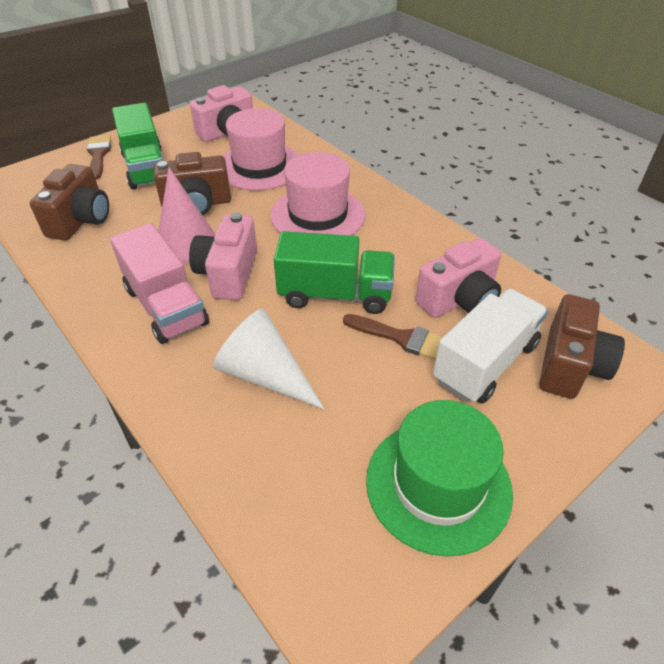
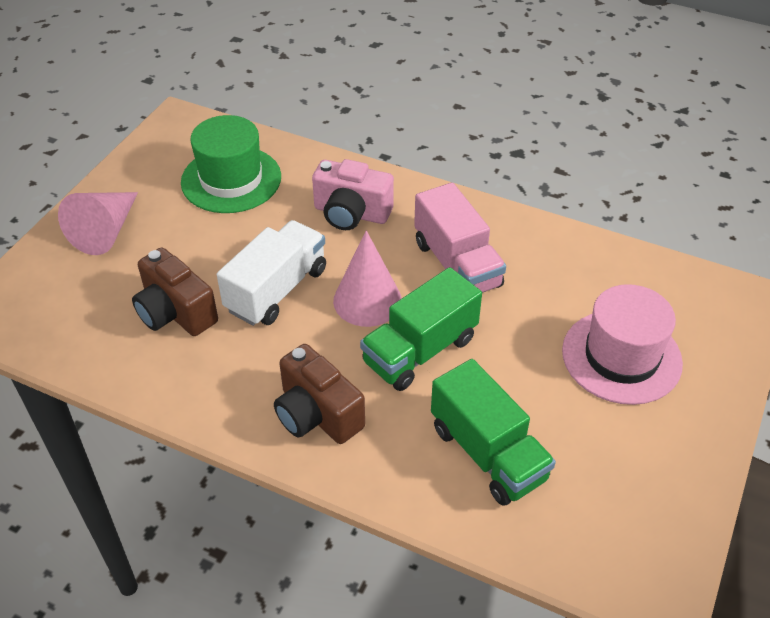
brown brush: 2 -> 0
brown camera: 3 -> 2
pink camera: 3 -> 1
pink cone: 1 -> 2
pink hat: 2 -> 1
white cone: 1 -> 0

